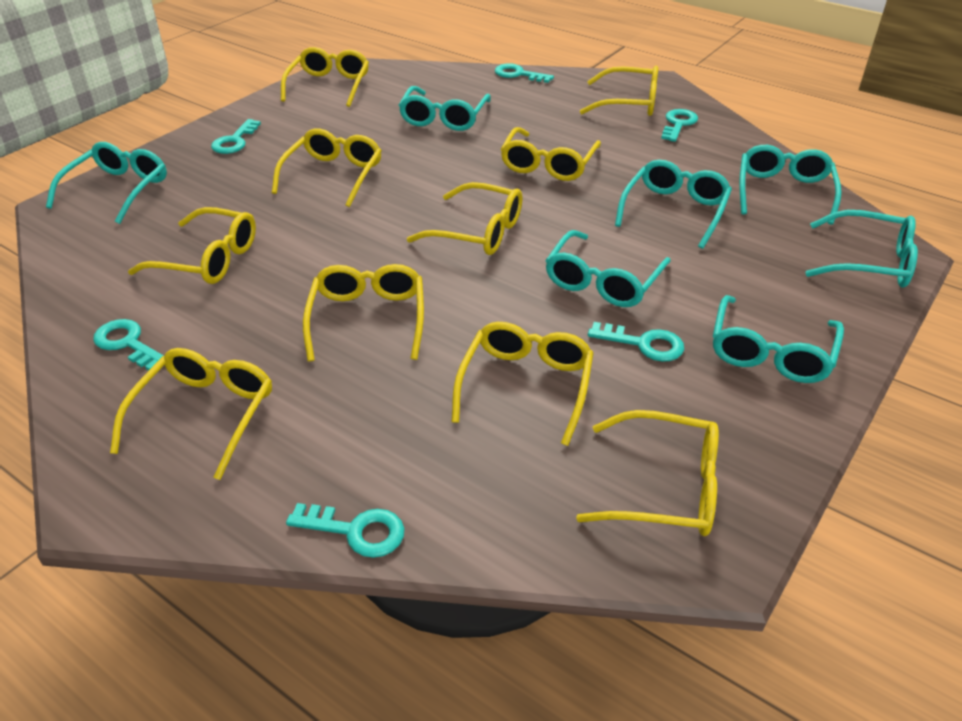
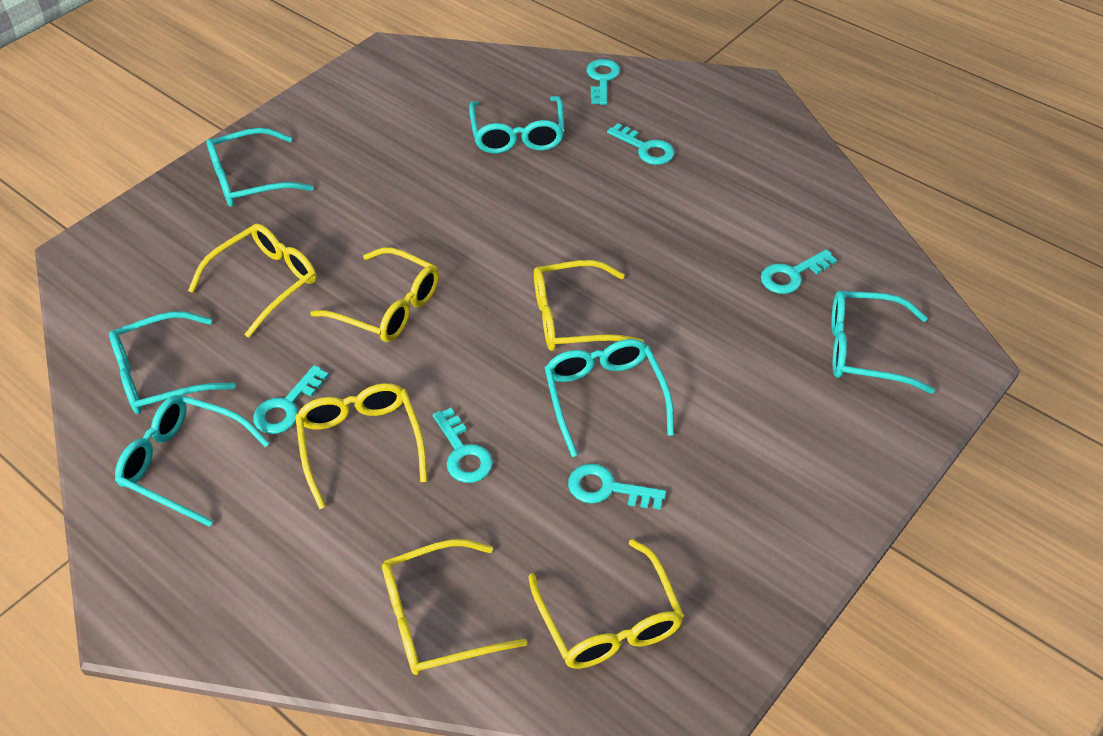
turquoise glasses: 7 -> 6
yellow glasses: 10 -> 6

